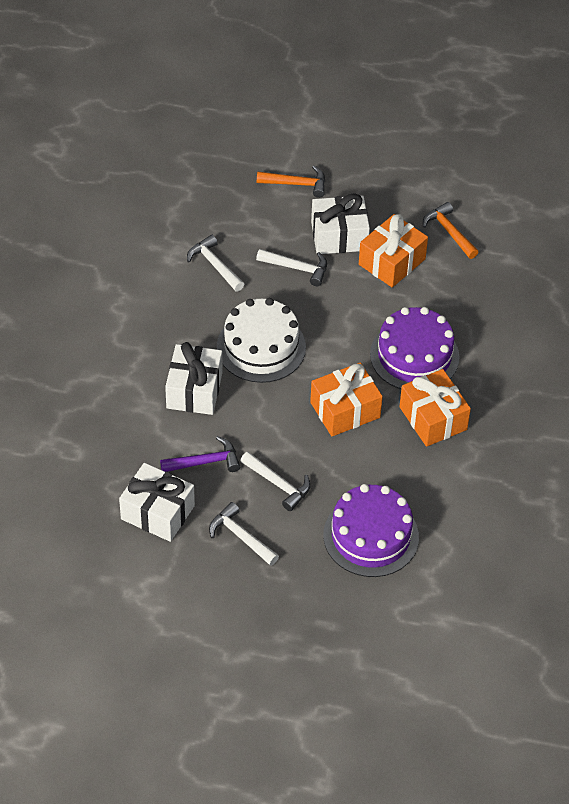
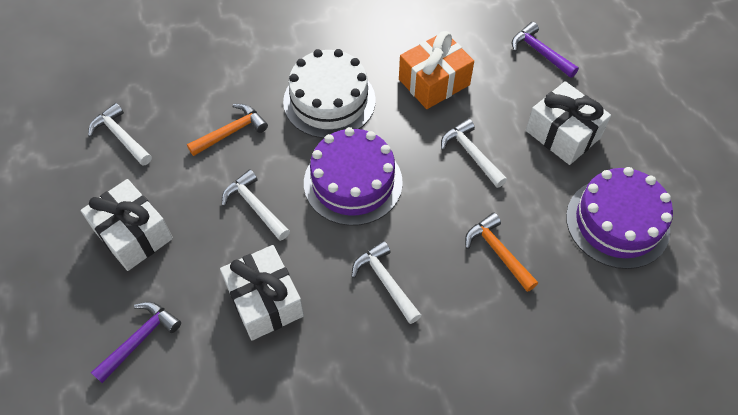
orange gift: 3 -> 1
purple hammer: 1 -> 2

